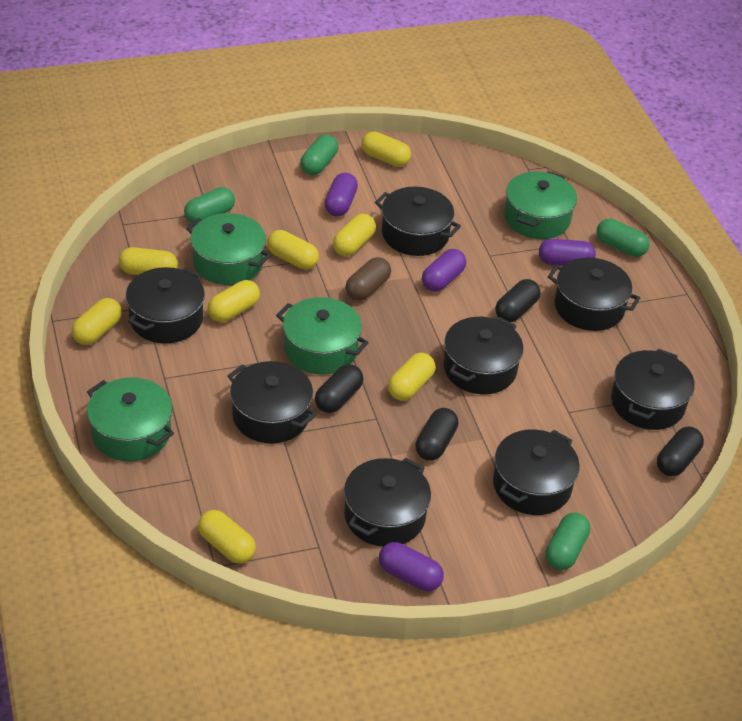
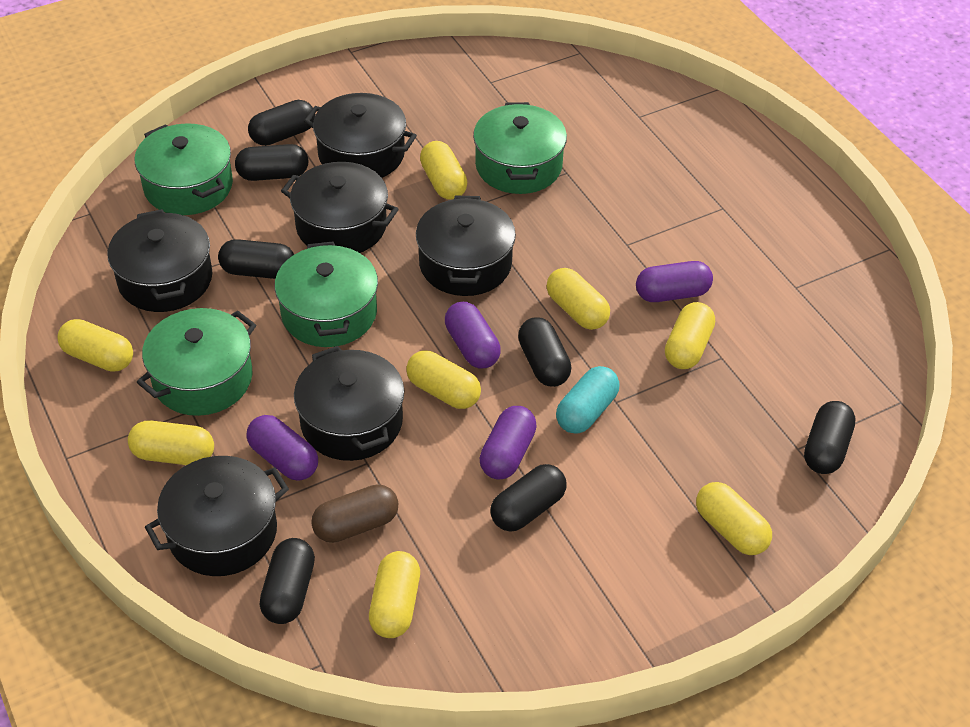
black capsule: 4 -> 7
black pot: 8 -> 6
green capsule: 4 -> 0
turquoise capsule: 0 -> 1

